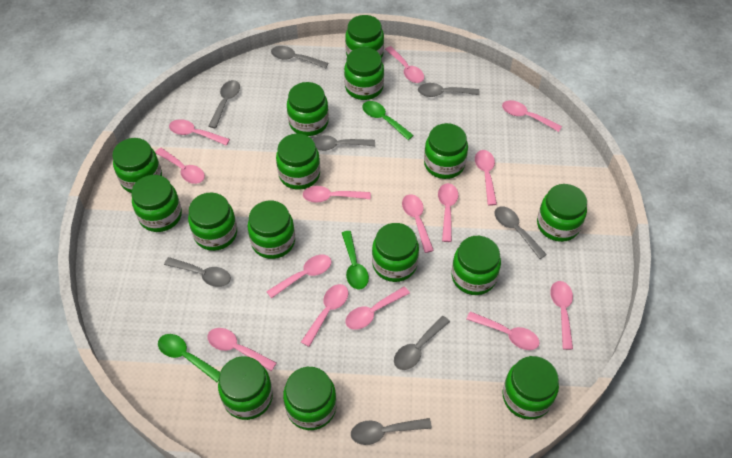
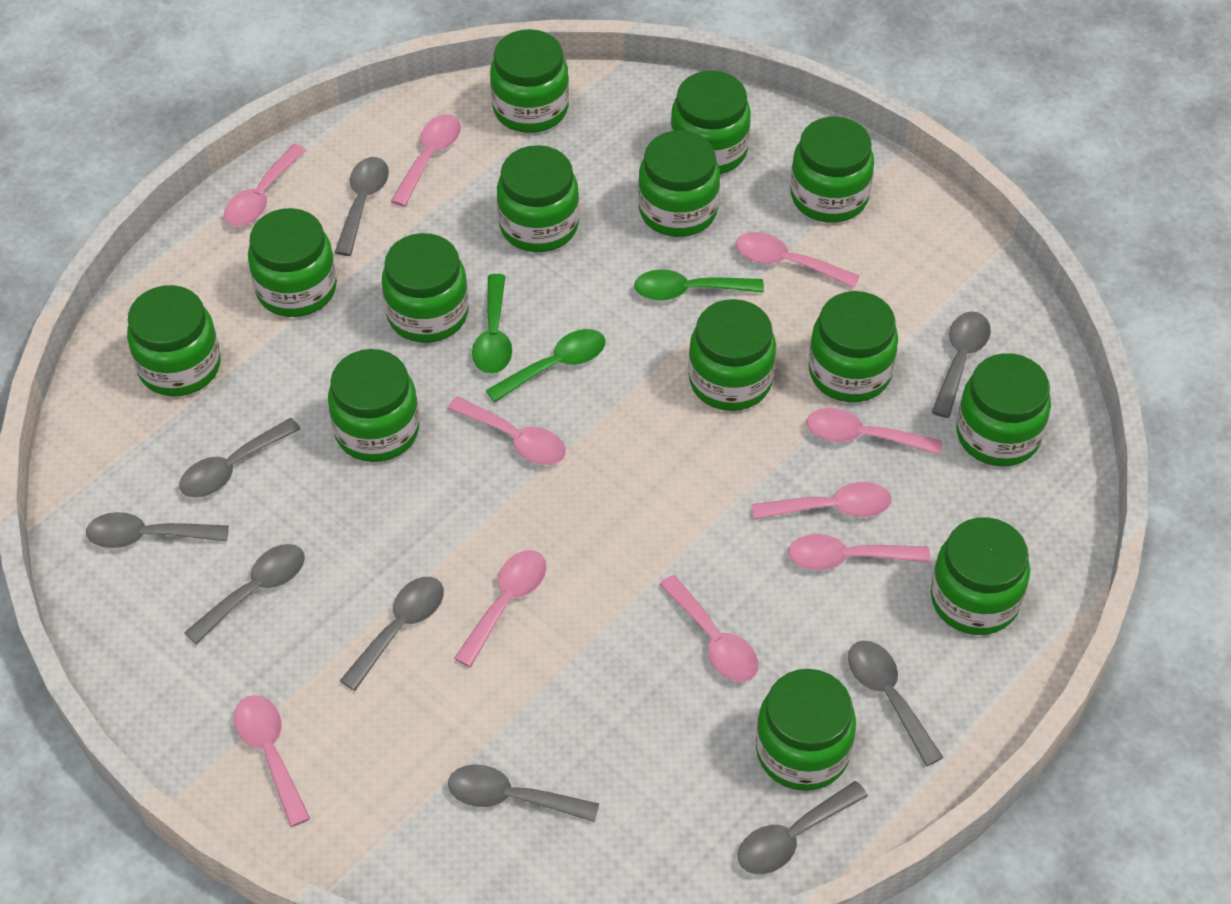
green jar: 15 -> 14
grey spoon: 8 -> 9
pink spoon: 14 -> 10

